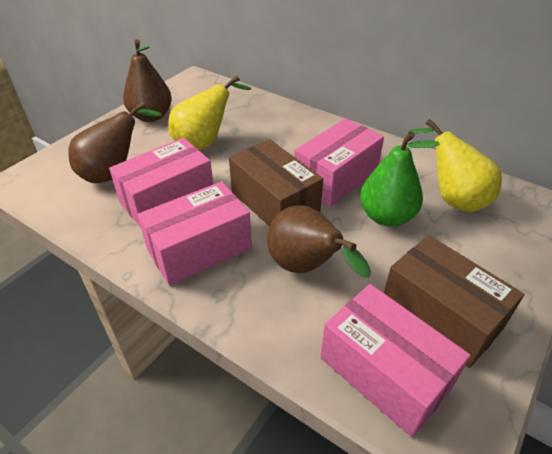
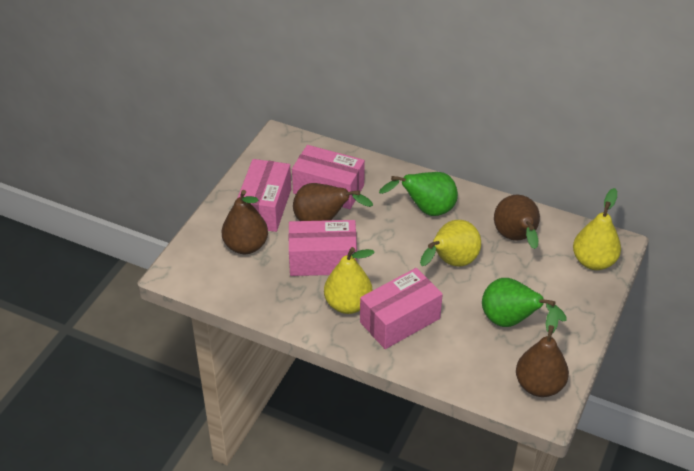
brown box: 2 -> 0
brown pear: 3 -> 4
green pear: 1 -> 2
yellow pear: 2 -> 3

